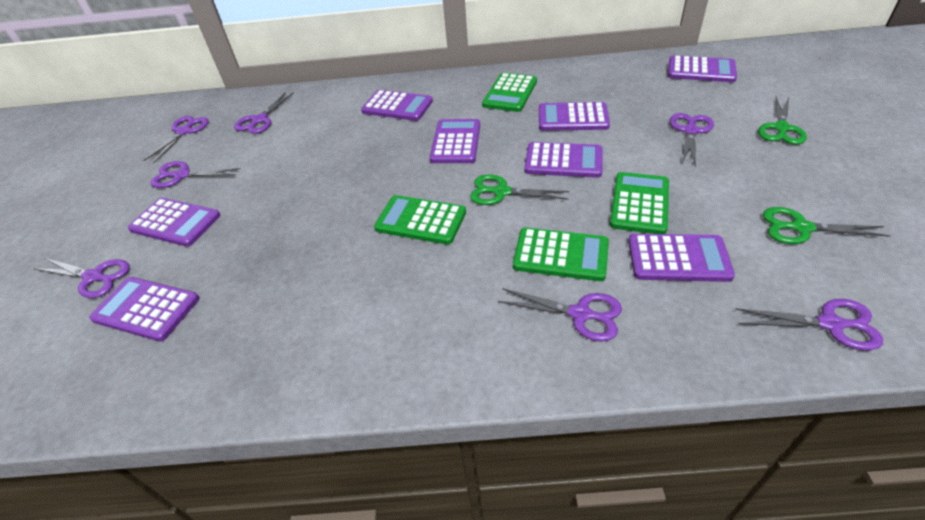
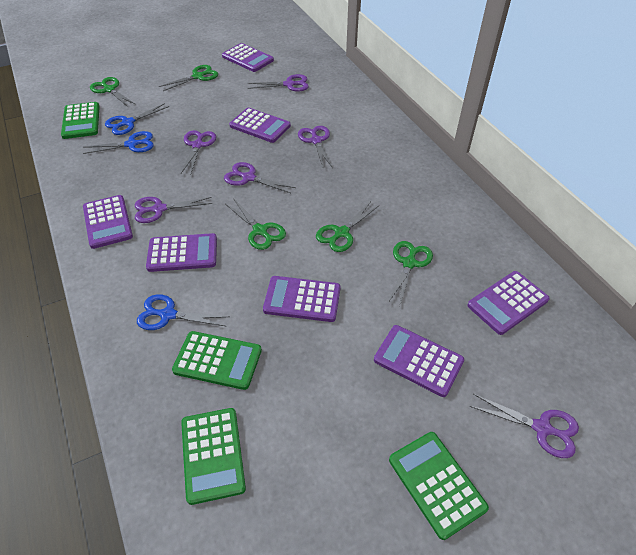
blue scissors: 0 -> 3
green scissors: 3 -> 5
purple calculator: 8 -> 7
purple scissors: 7 -> 6

